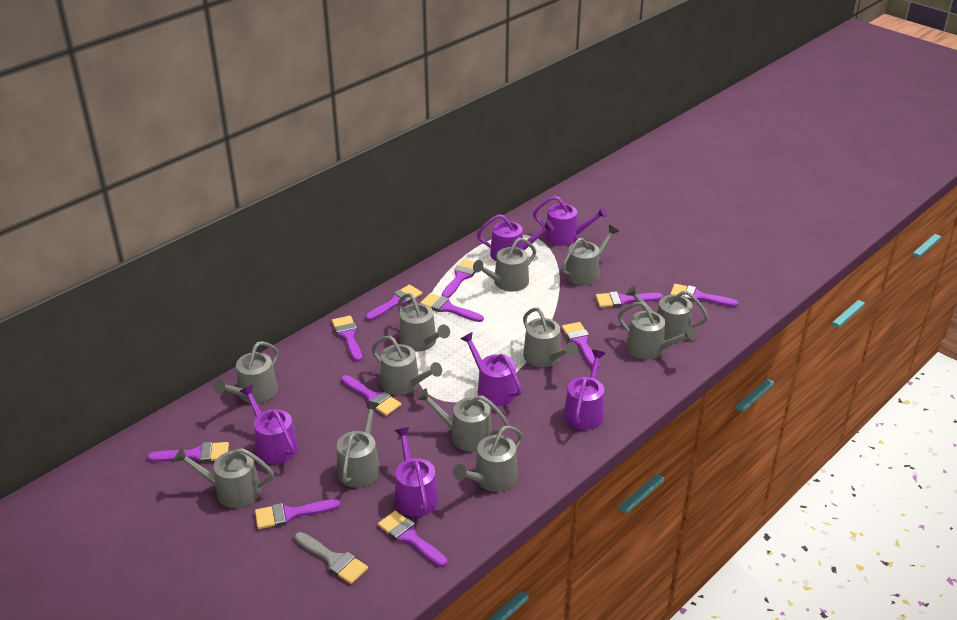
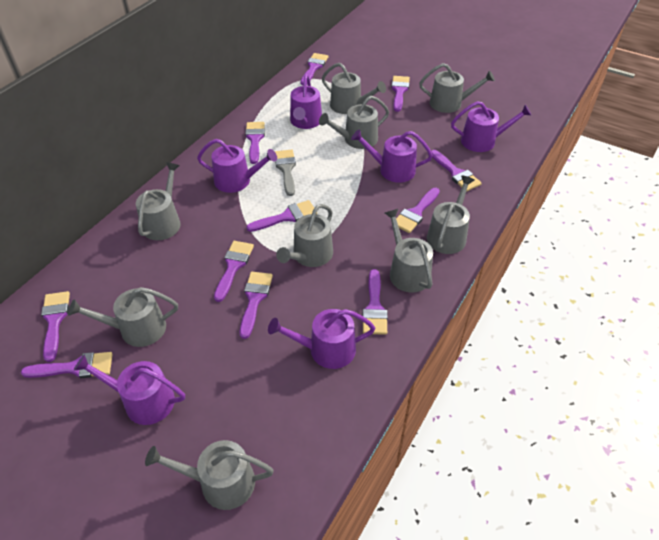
grey watering can: 12 -> 9

